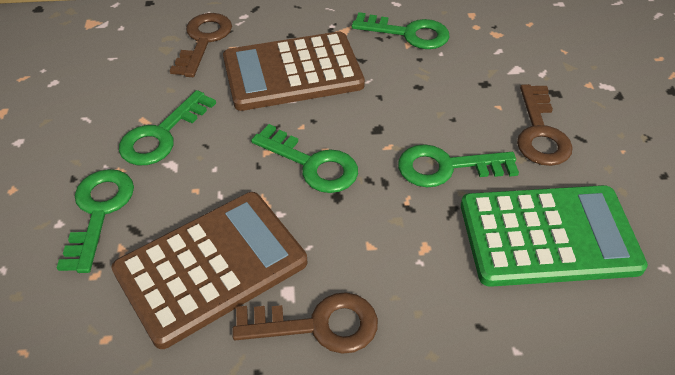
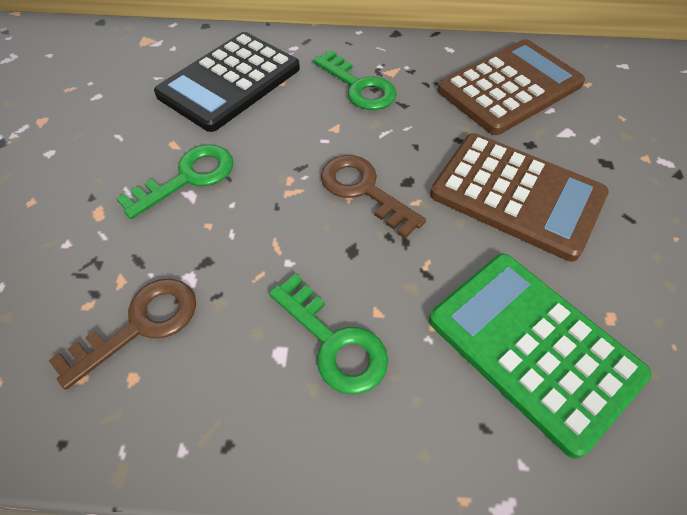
black calculator: 0 -> 1
brown key: 3 -> 2
green key: 5 -> 3

